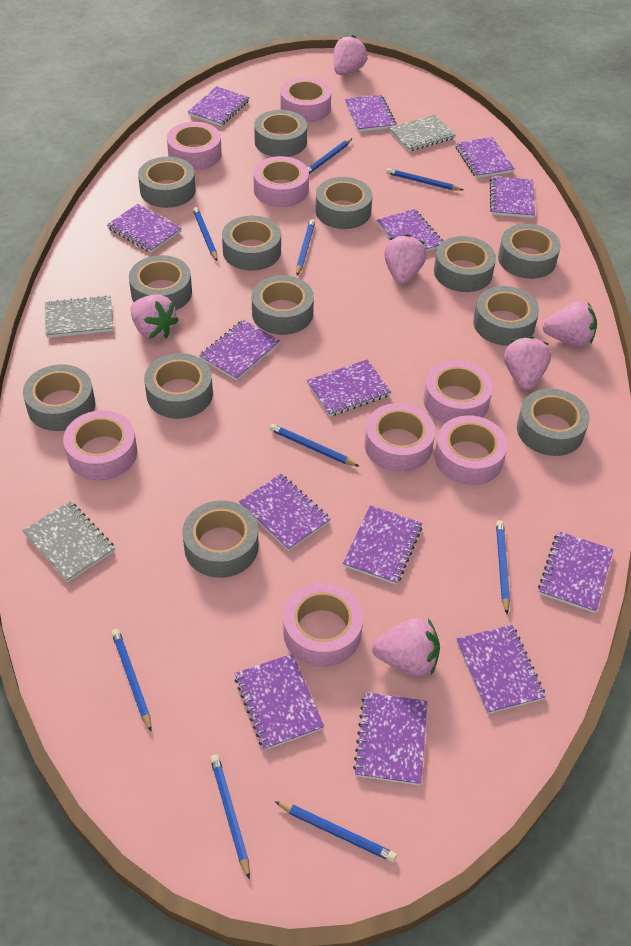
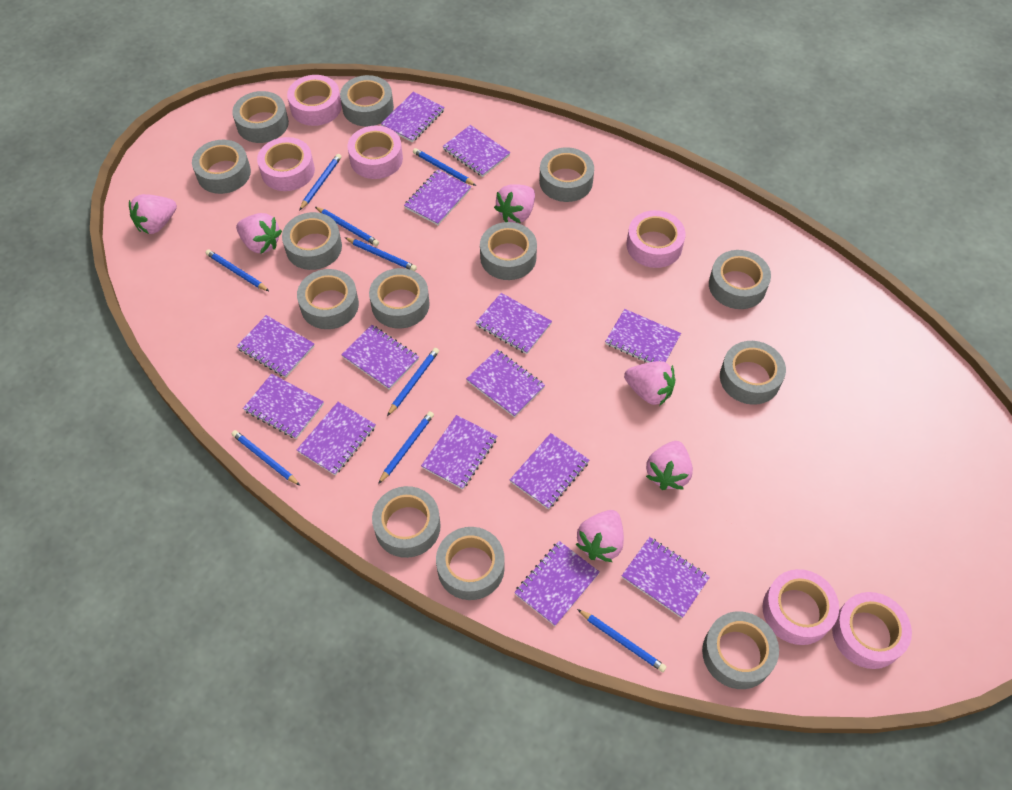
grey notebook: 3 -> 0
pink tape: 8 -> 6

